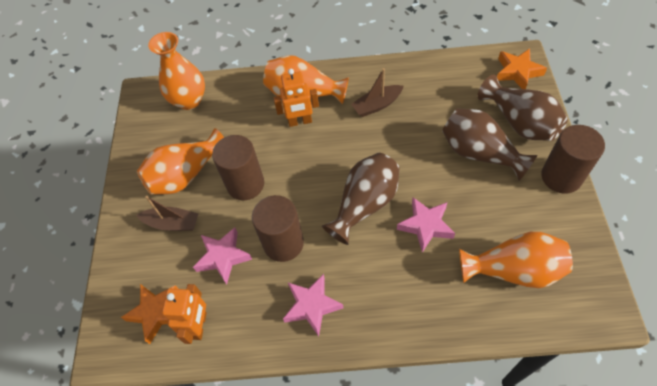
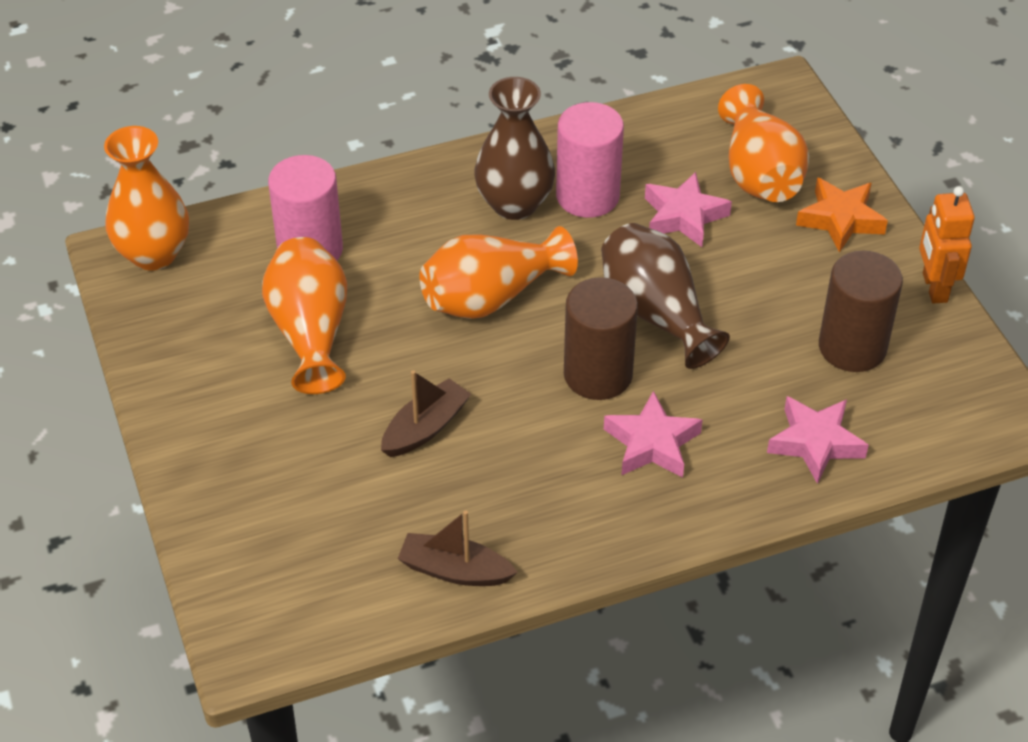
brown cylinder: 3 -> 2
brown vase: 3 -> 2
orange robot: 2 -> 1
orange star: 2 -> 1
pink cylinder: 0 -> 2

